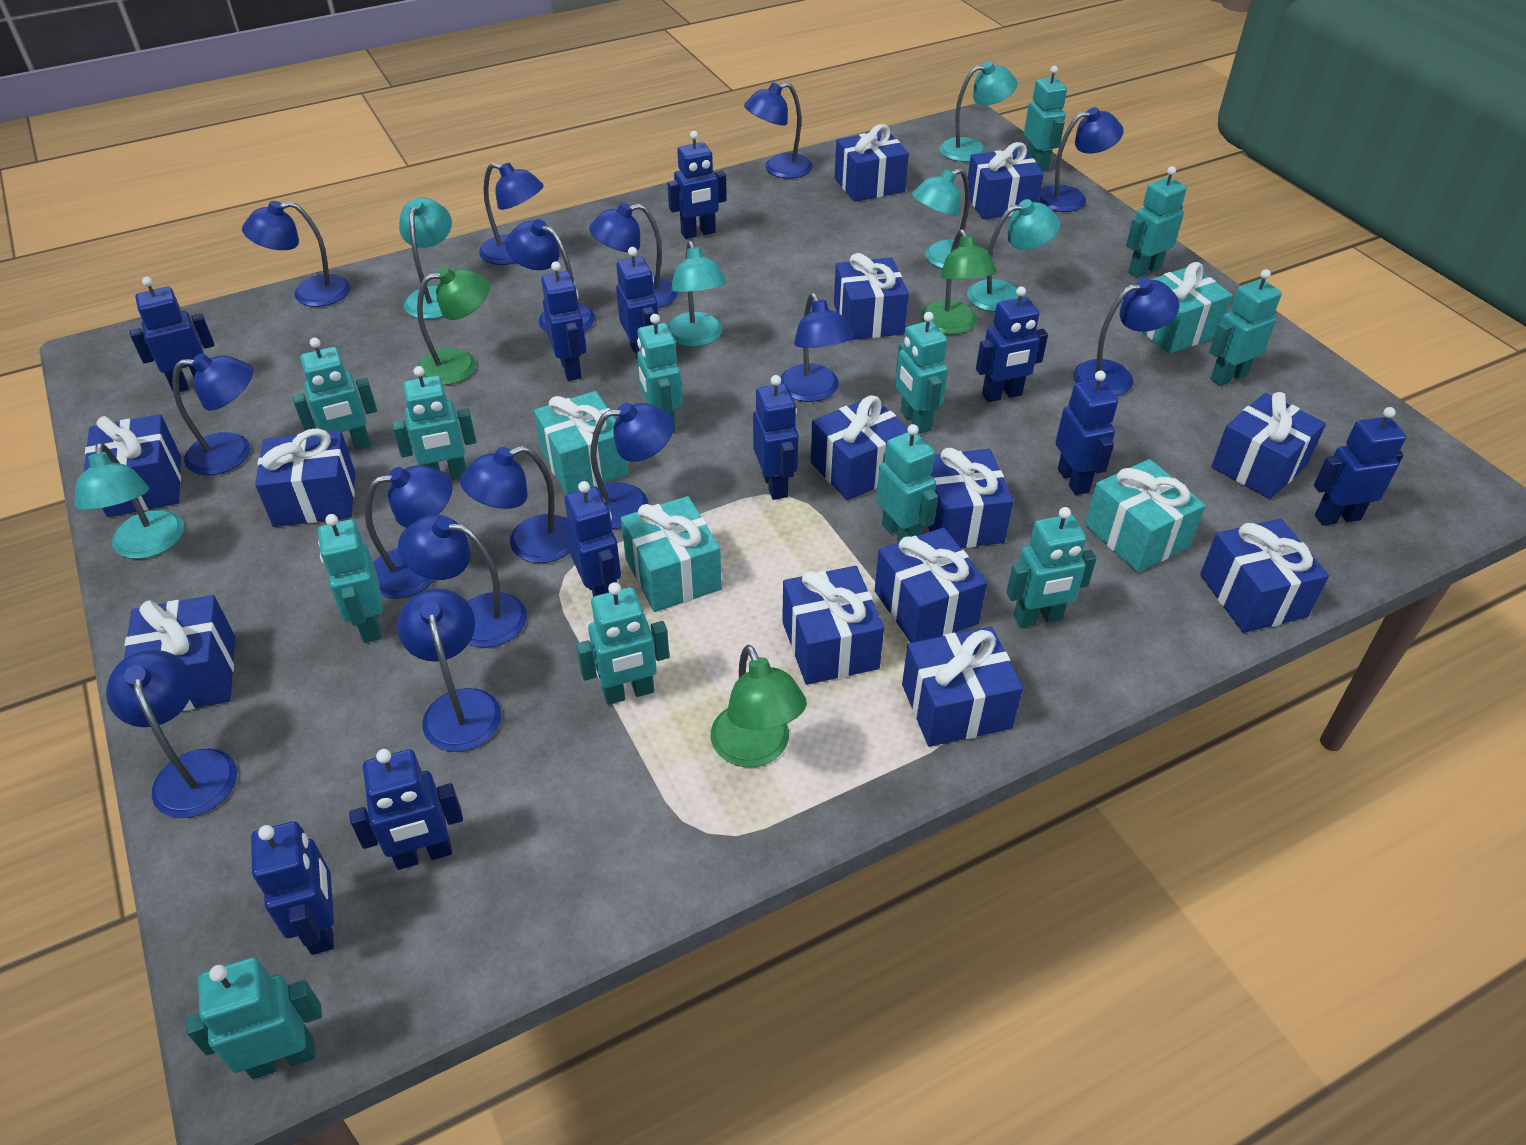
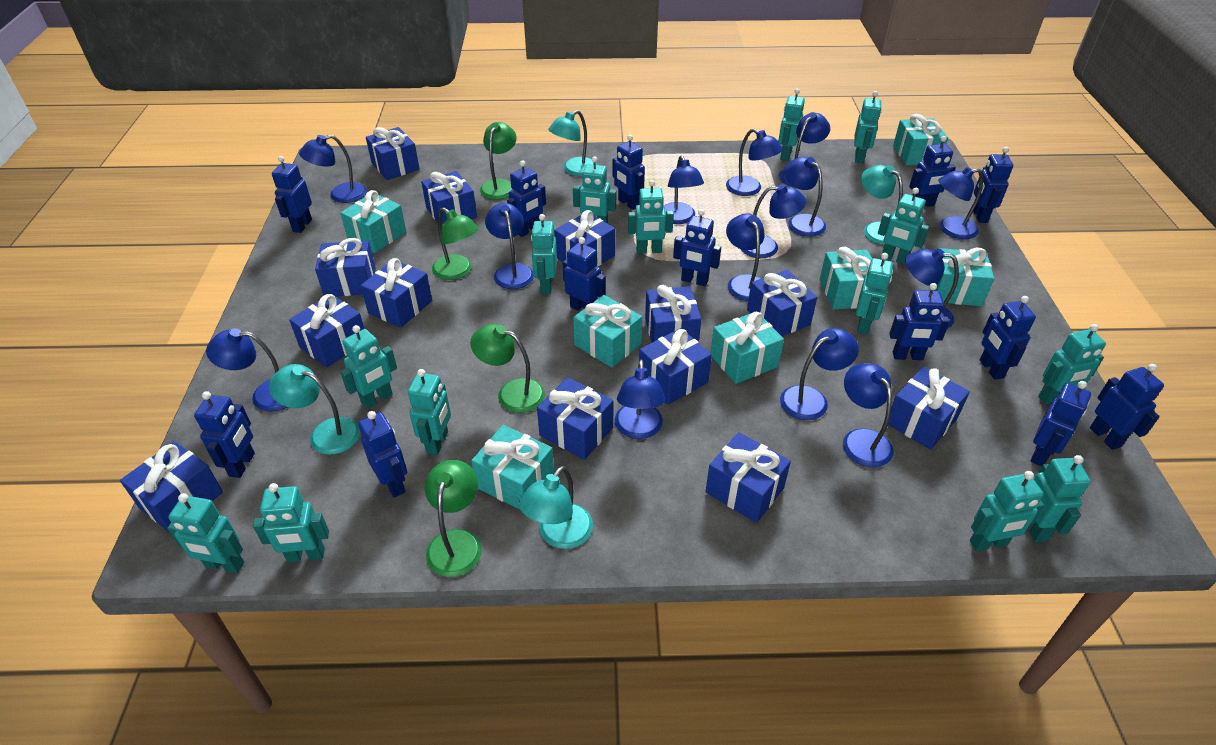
blue lamp: 15 -> 14
blue robot: 11 -> 13
green lamp: 3 -> 4
turquoise gift: 4 -> 7
turquoise lamp: 6 -> 4
turquoise robot: 12 -> 14

